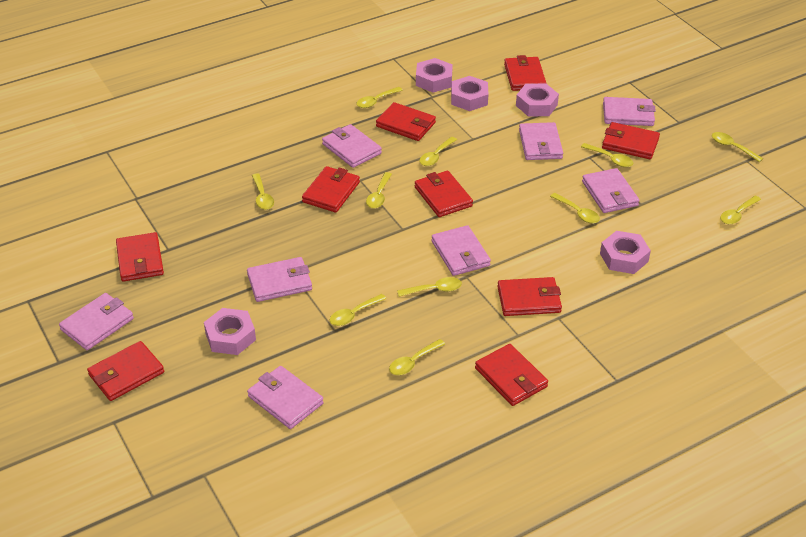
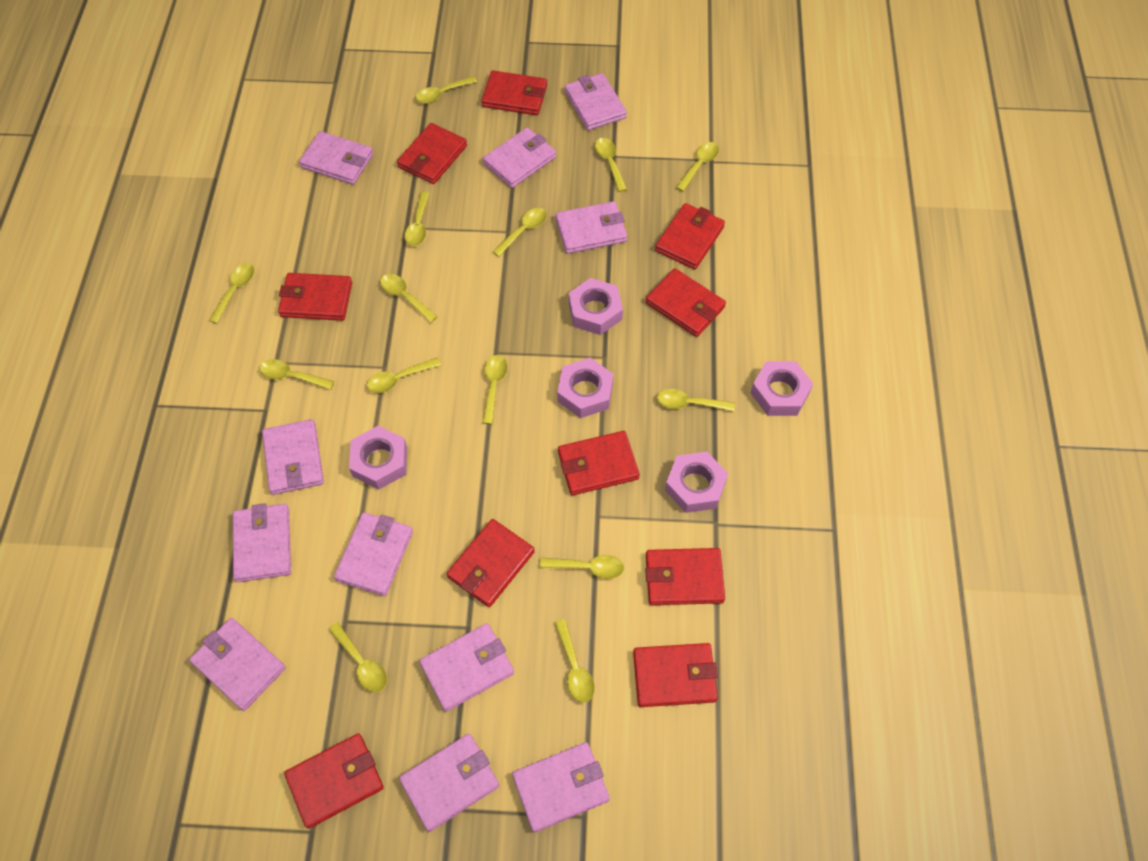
pink wallet: 8 -> 11
red wallet: 9 -> 10
yellow spoon: 11 -> 14

